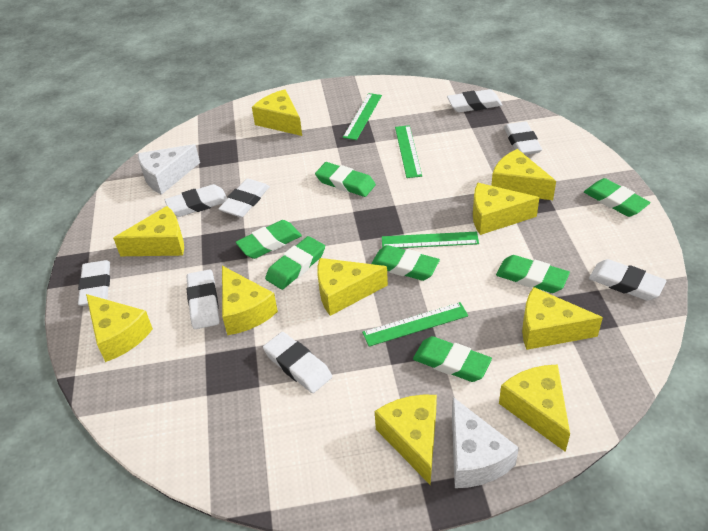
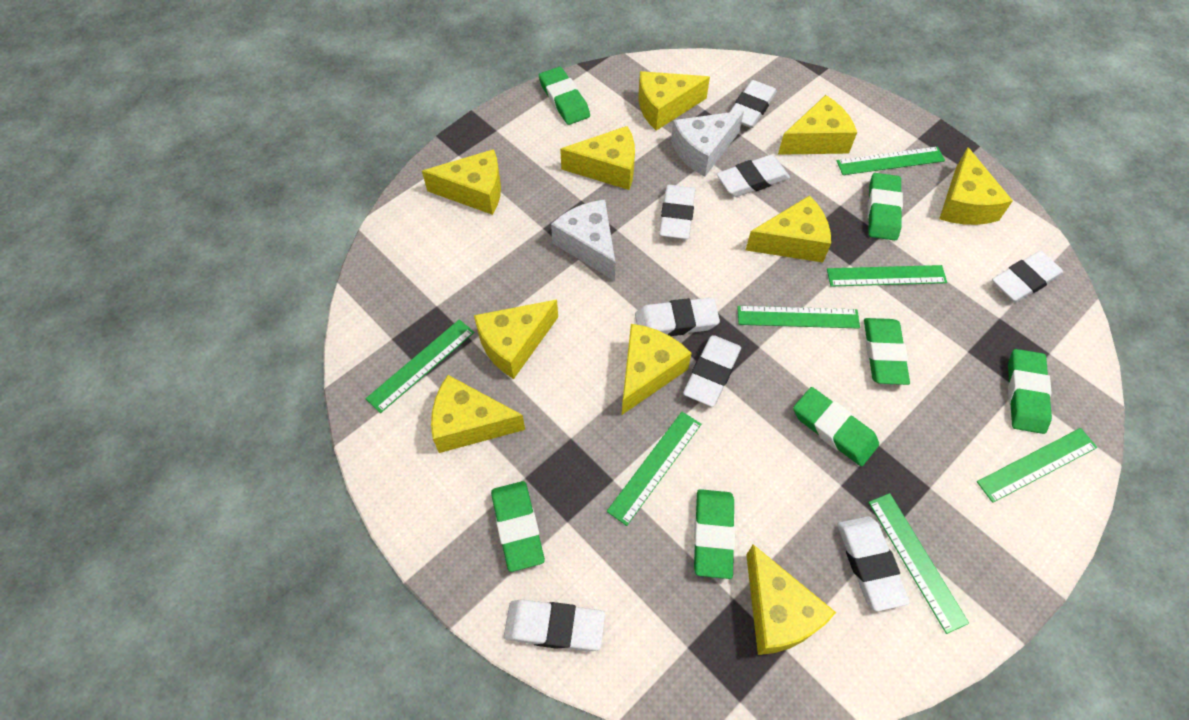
green ruler: 4 -> 7

